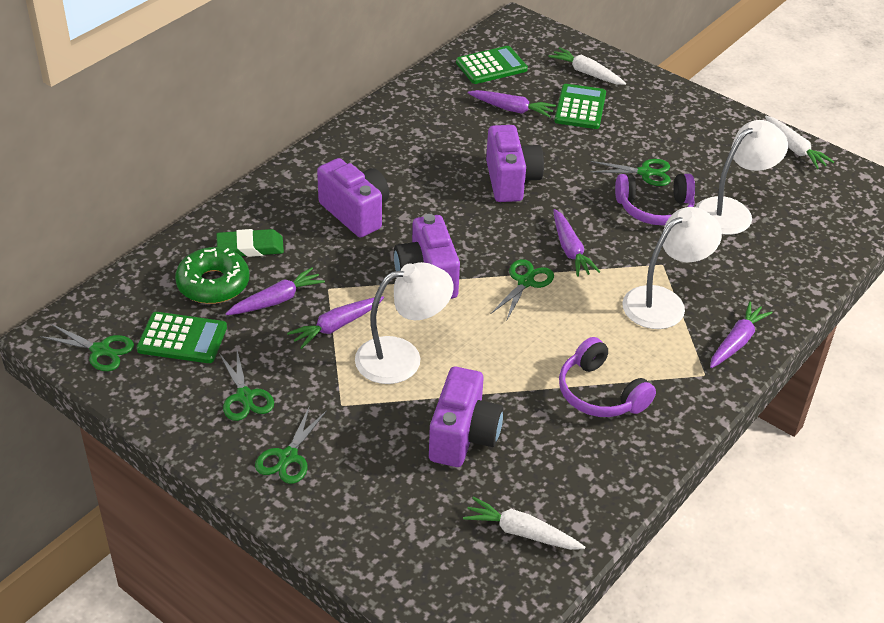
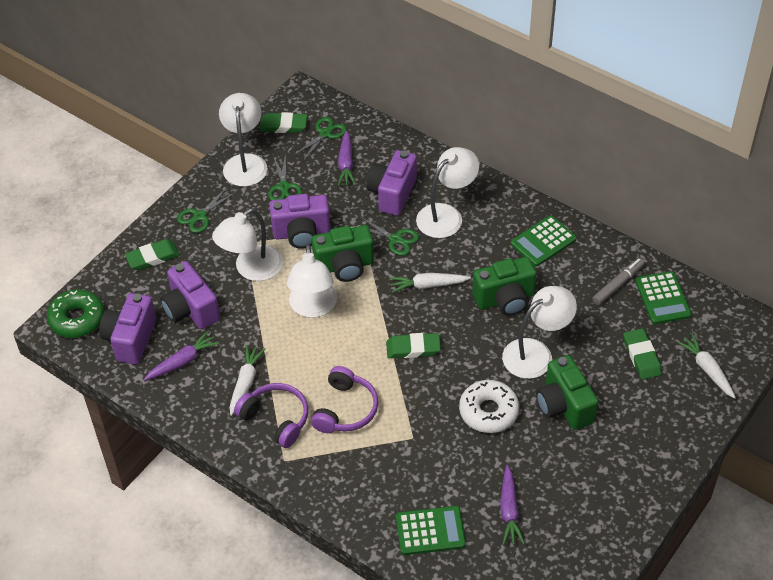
green camera: 0 -> 3
green eraser: 1 -> 4
green scissors: 5 -> 4
grey marker: 0 -> 1
purple carrot: 5 -> 3
white donut: 0 -> 1
white lamp: 3 -> 5

